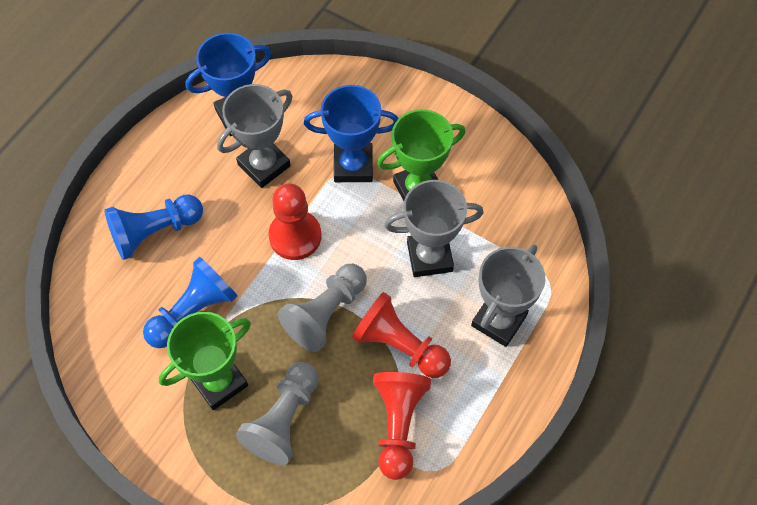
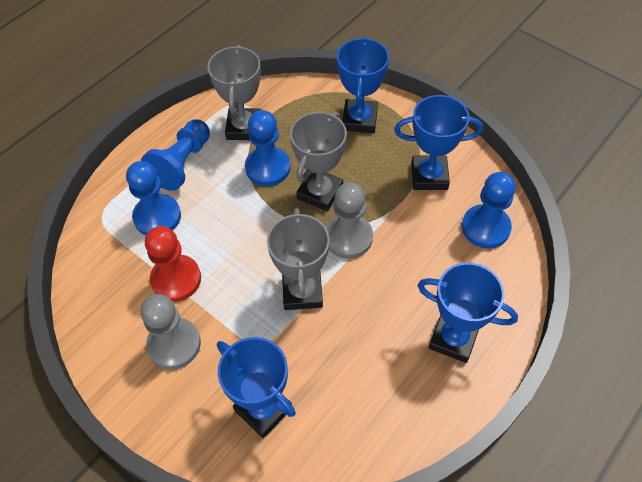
blue pawn: 2 -> 4
blue trophy: 2 -> 4
green trophy: 2 -> 0
red pawn: 3 -> 1

